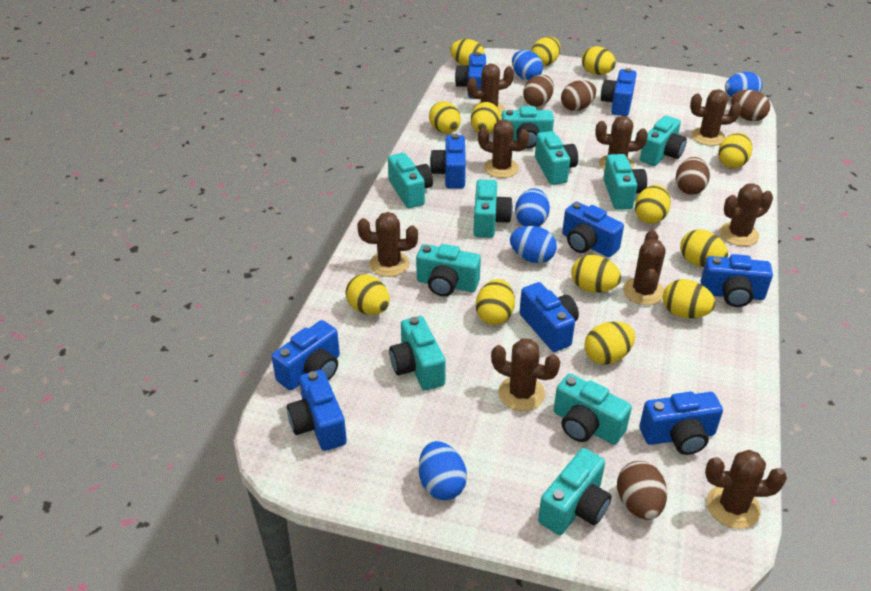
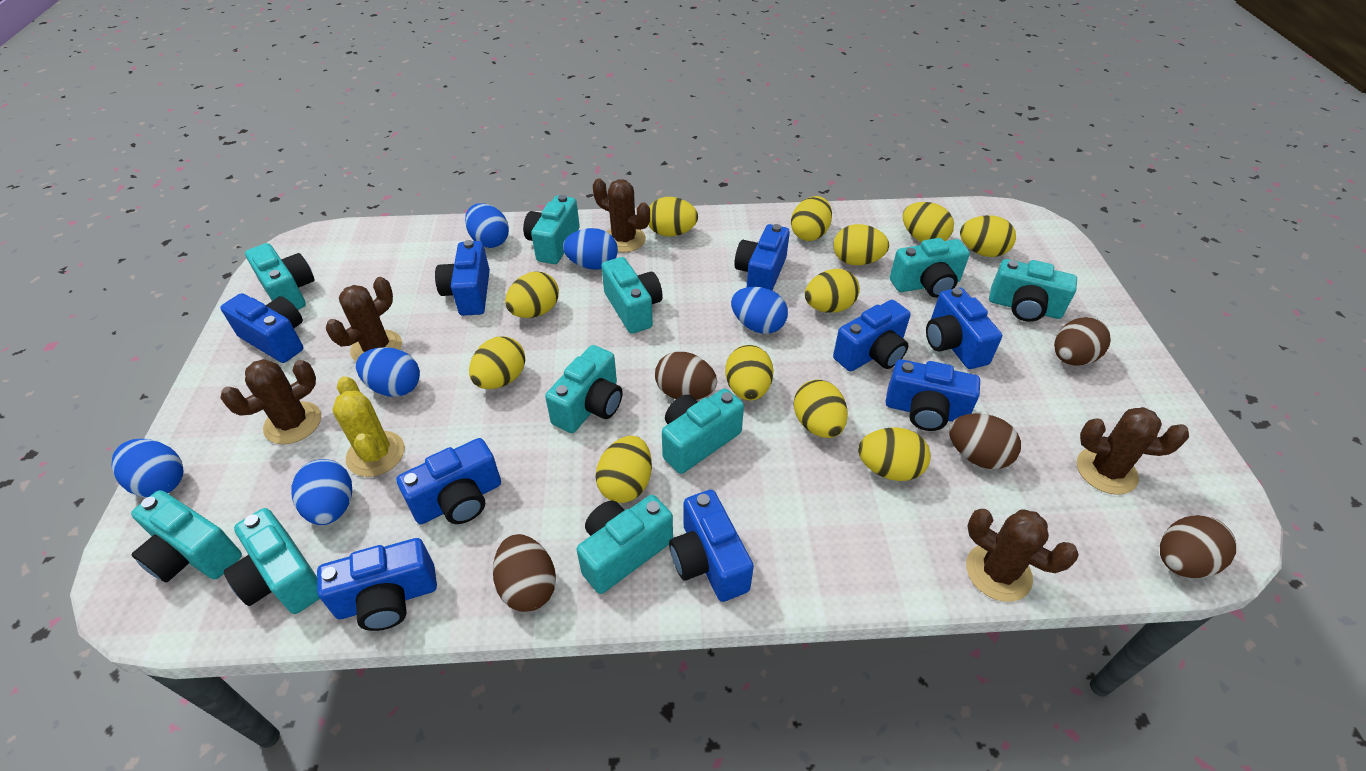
blue egg: 5 -> 6
brown cactus: 9 -> 5
yellow cactus: 0 -> 1
yellow egg: 13 -> 12

